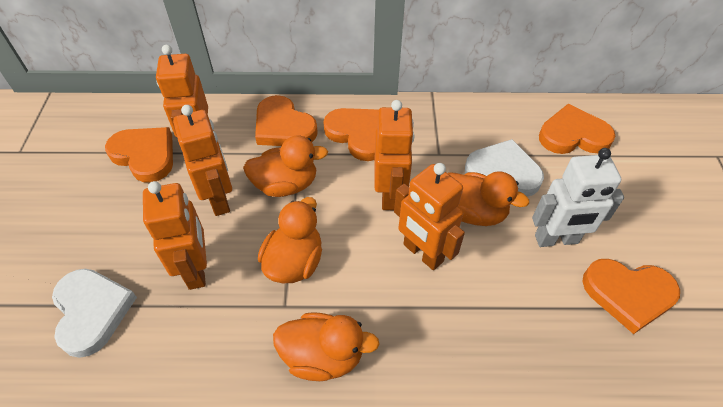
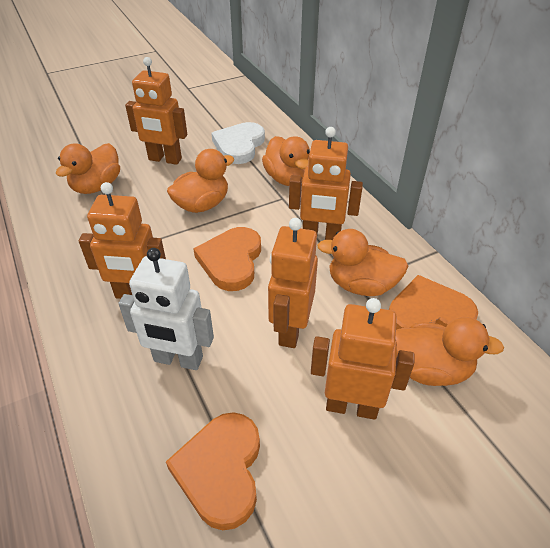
orange duck: 4 -> 5
orange heart: 5 -> 3
white heart: 2 -> 1

